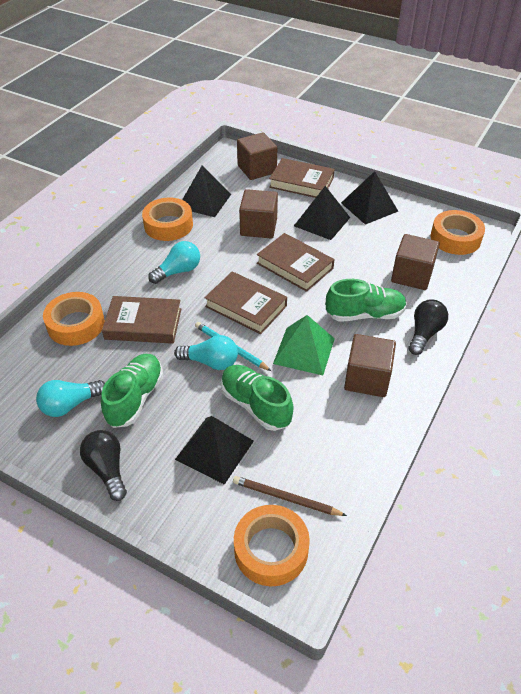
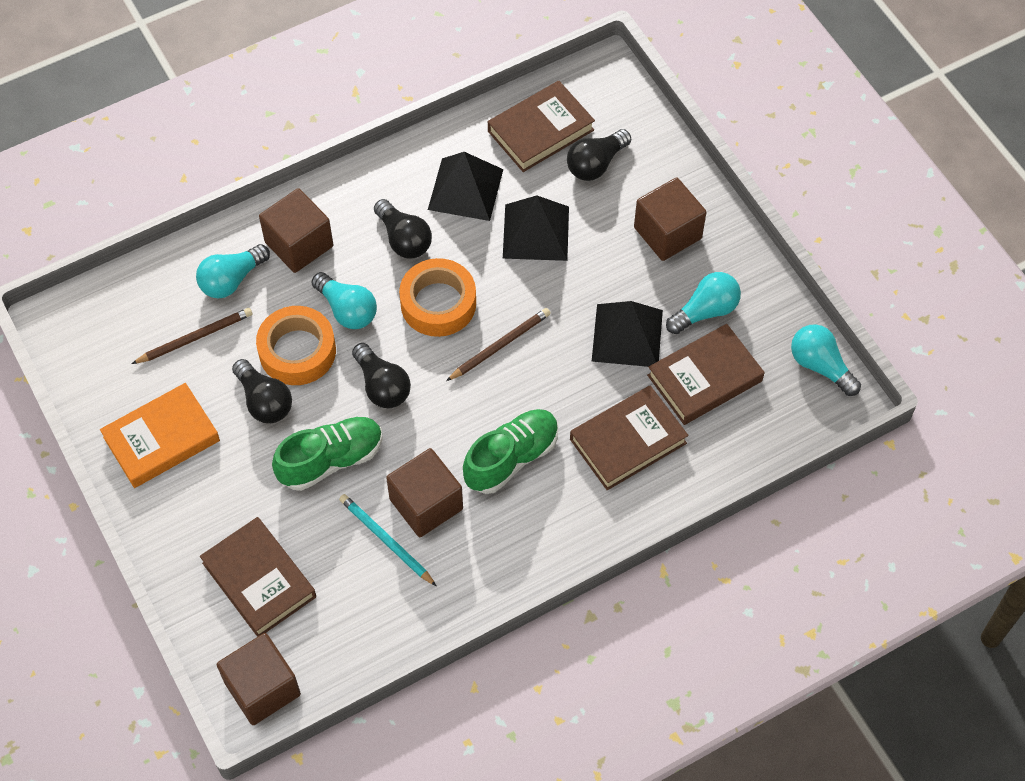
black light bulb: 2 -> 4
black pyramid: 4 -> 3
brown pencil: 1 -> 2
green pyramid: 1 -> 0
green shoe: 3 -> 2
orange book: 0 -> 1
orange tape: 4 -> 2
turquoise light bulb: 3 -> 4

